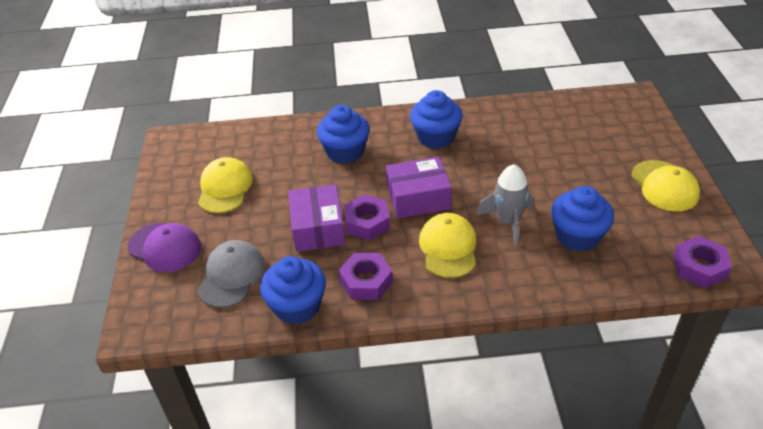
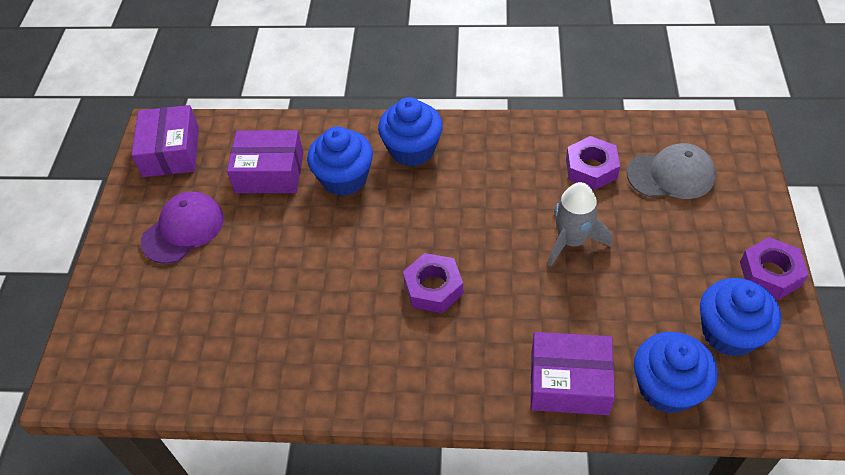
purple box: 2 -> 3
yellow cap: 3 -> 0

